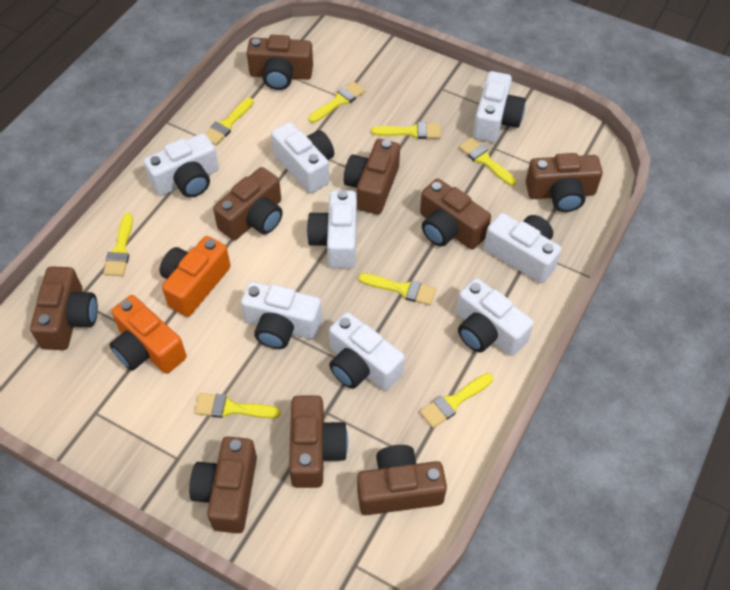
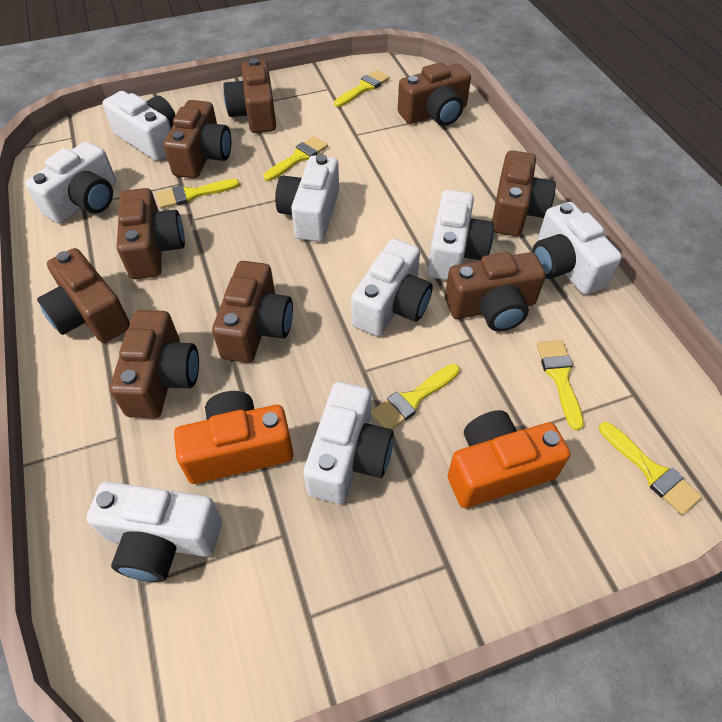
yellow brush: 8 -> 6

